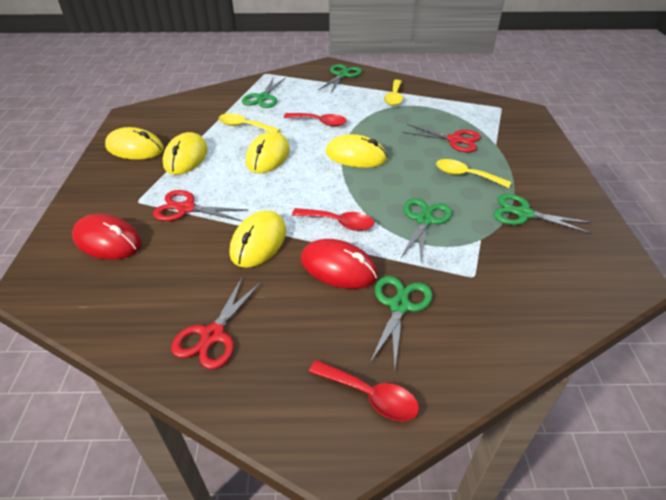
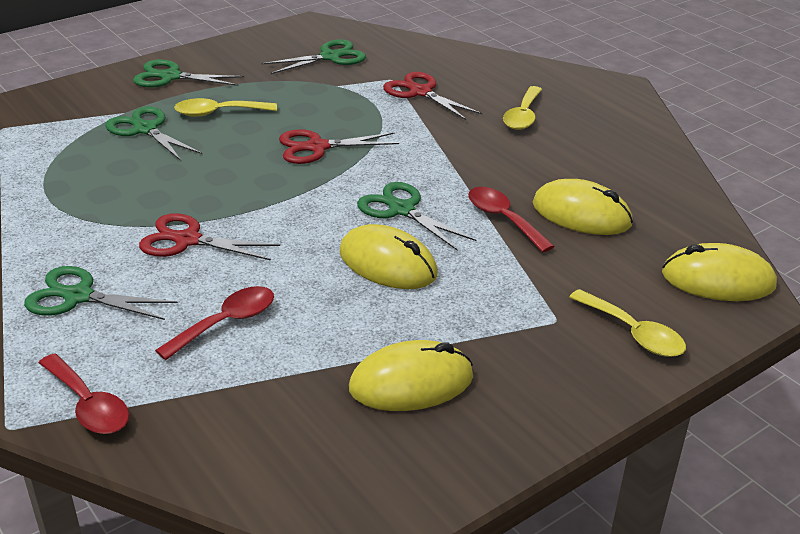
red mouse: 2 -> 0
yellow mouse: 5 -> 4

